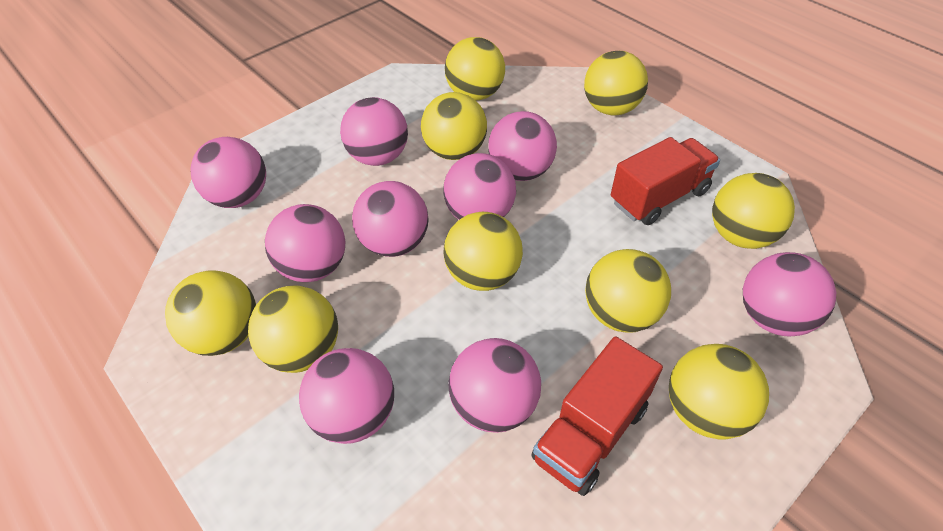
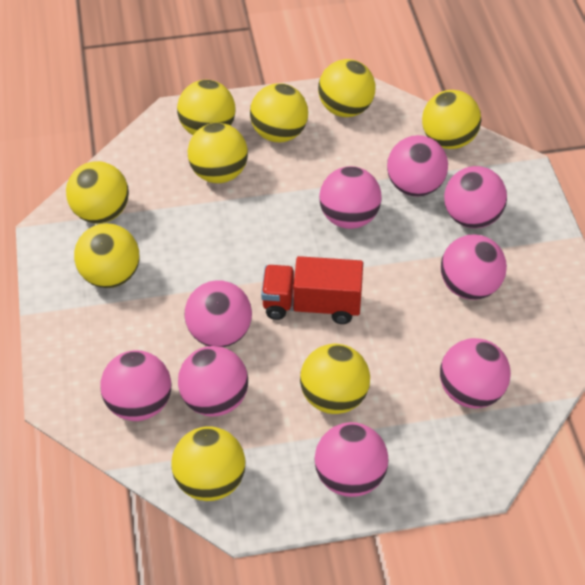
red truck: 2 -> 1

